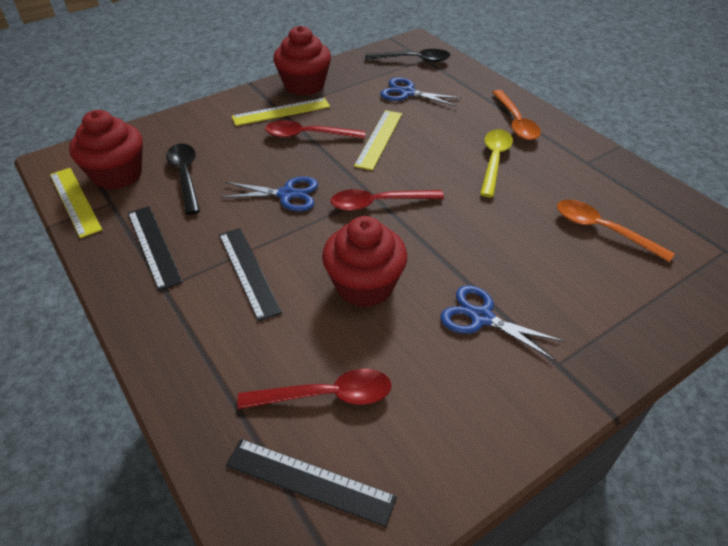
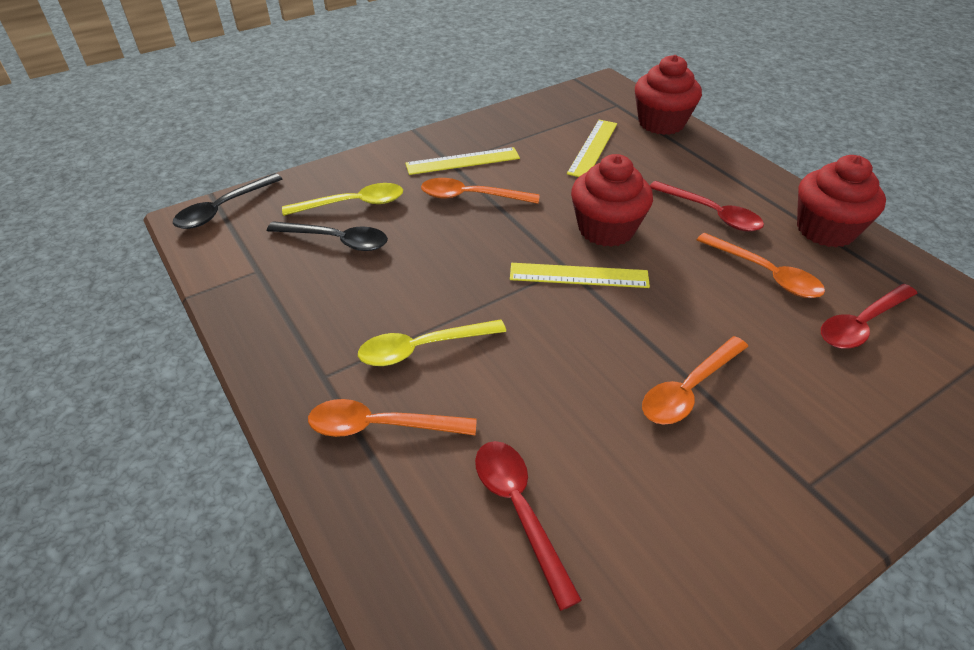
black ruler: 3 -> 0
blue scissors: 3 -> 0
orange spoon: 2 -> 4
yellow spoon: 1 -> 2

